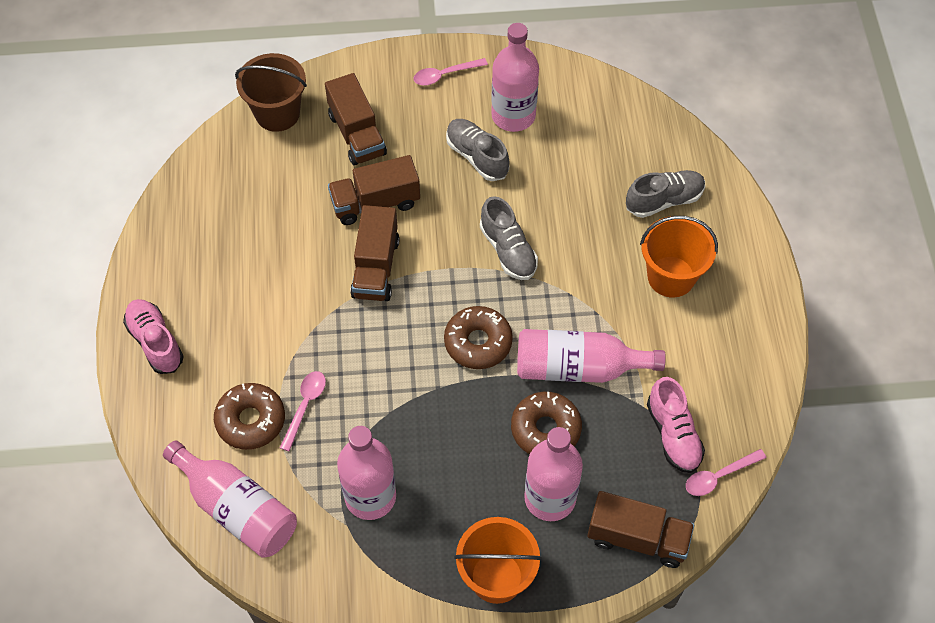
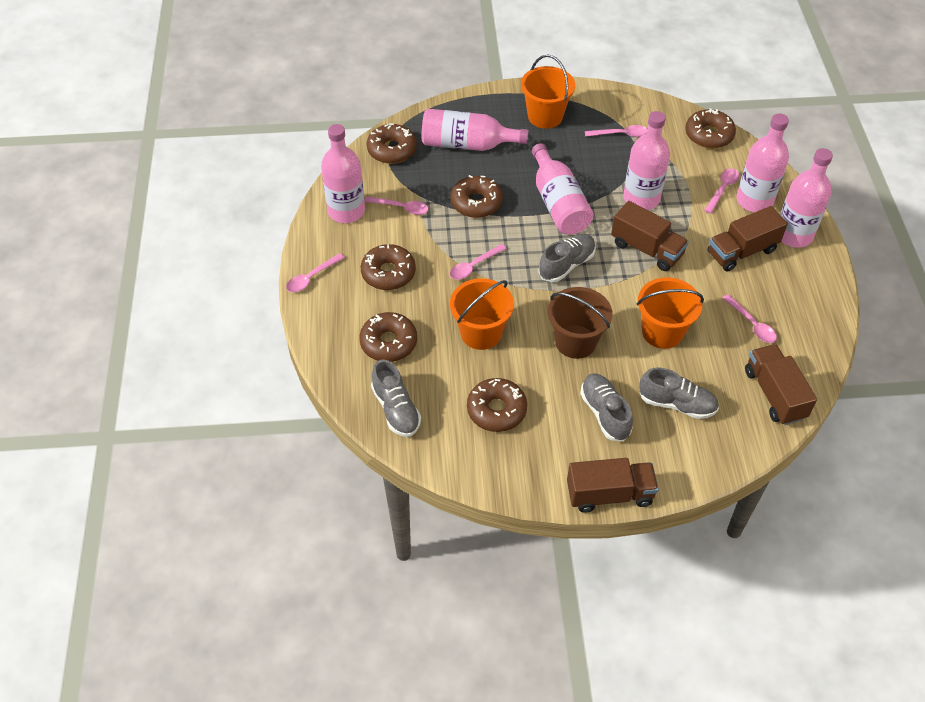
brown donut: 3 -> 6
grey shoe: 3 -> 4
orange bucket: 2 -> 3
pink bottle: 5 -> 6
pink shoe: 2 -> 0
pink spoon: 3 -> 6

